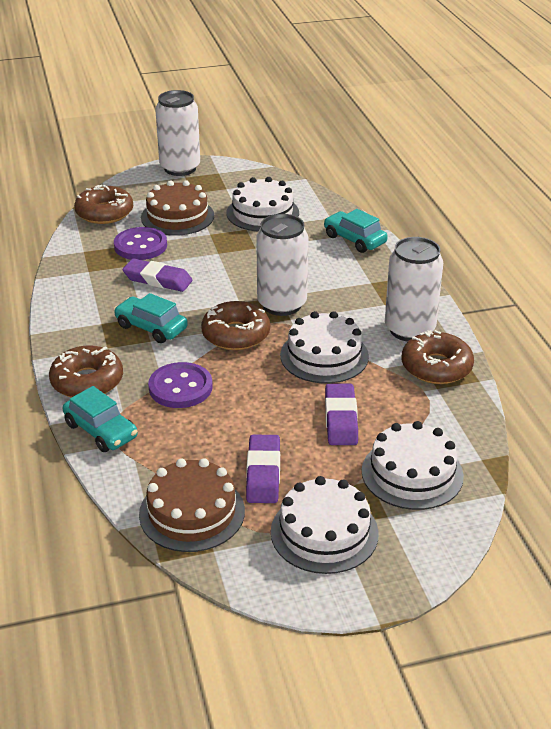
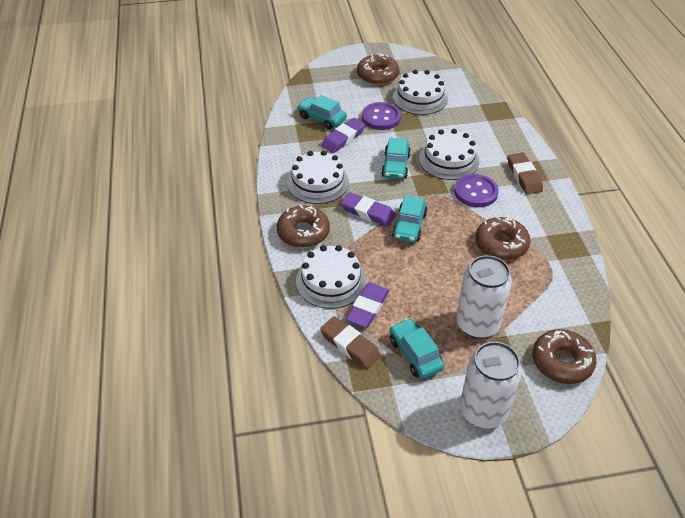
brown cake: 2 -> 0
brown eraser: 0 -> 2
turquoise car: 3 -> 4
white can: 3 -> 2

